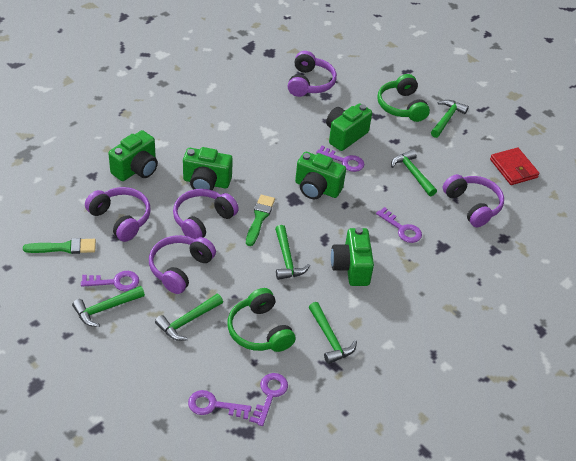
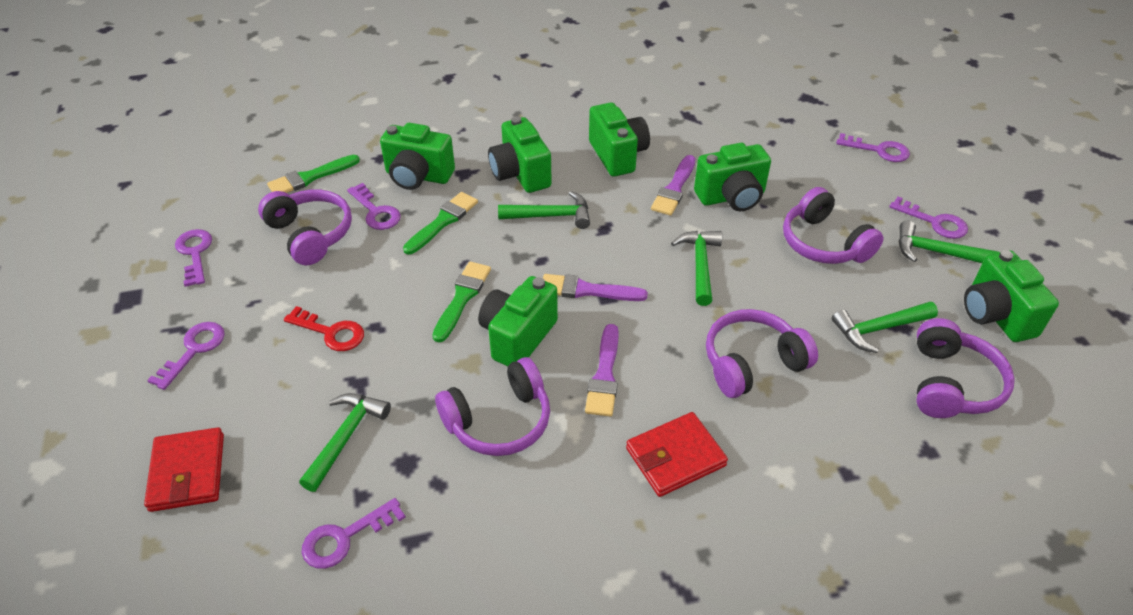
green brush: 2 -> 3
green camera: 5 -> 6
green hammer: 6 -> 5
green headphones: 2 -> 0
purple brush: 0 -> 3
purple key: 5 -> 6
red key: 0 -> 1
red wallet: 1 -> 2

